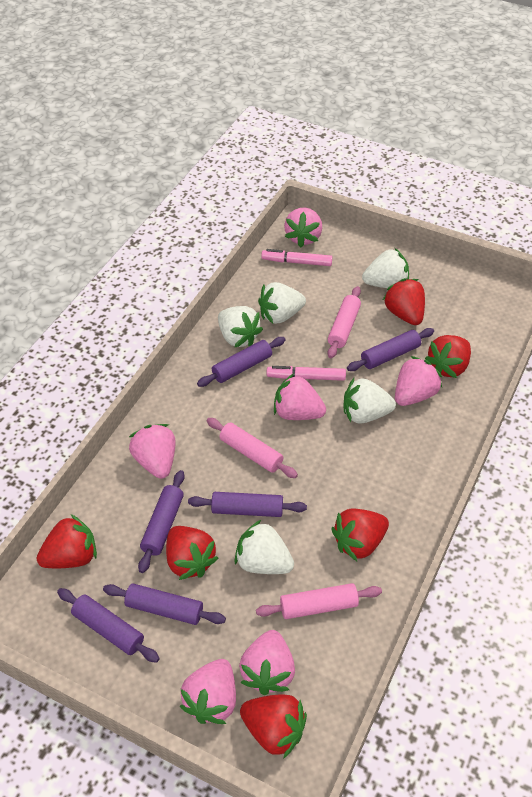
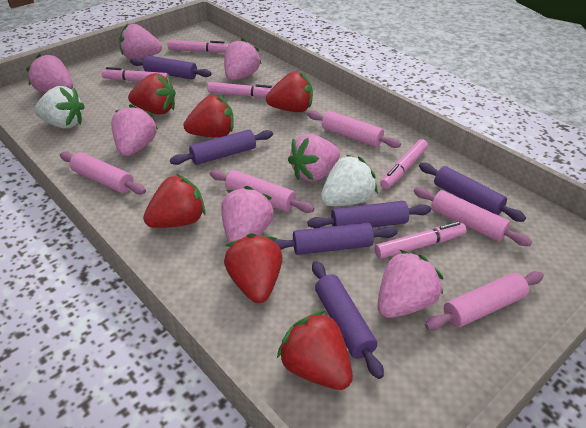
pink marker: 2 -> 5
pink rolling pin: 3 -> 5
pink strawberry: 6 -> 7
white strawberry: 5 -> 2

